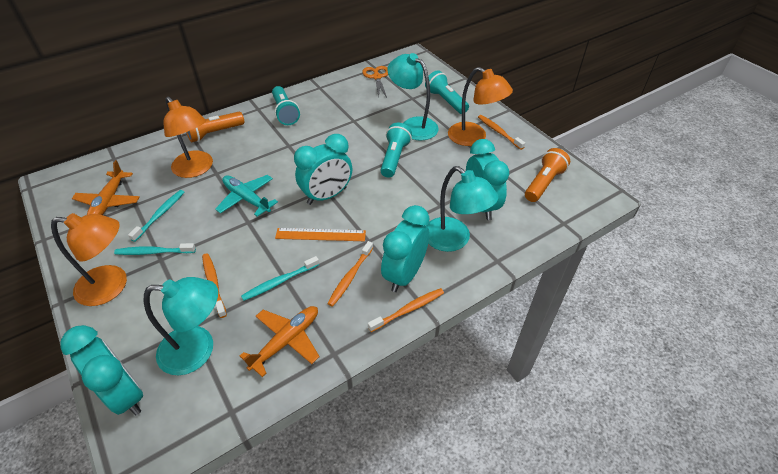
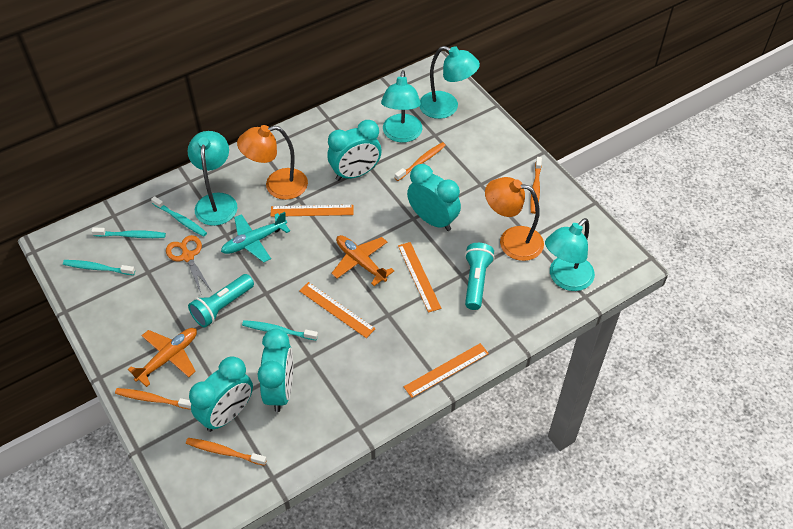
orange flashlight: 2 -> 0
orange lamp: 3 -> 2
orange ruler: 1 -> 4
turquoise flashlight: 3 -> 2
turquoise lamp: 3 -> 4
turquoise toothbrush: 3 -> 4

